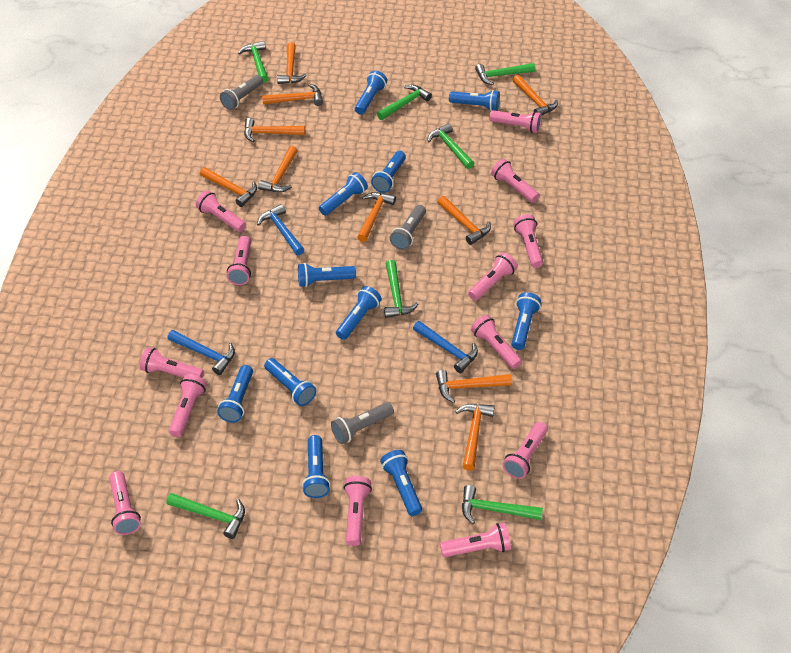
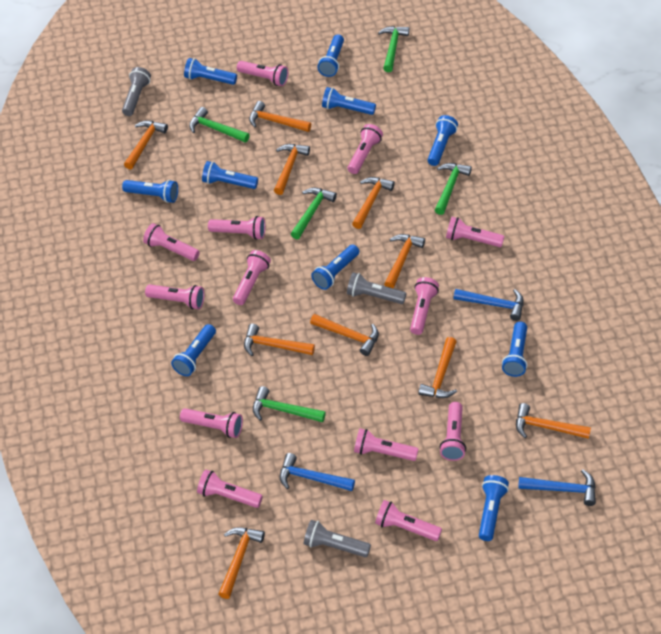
blue flashlight: 11 -> 10
green hammer: 7 -> 5

